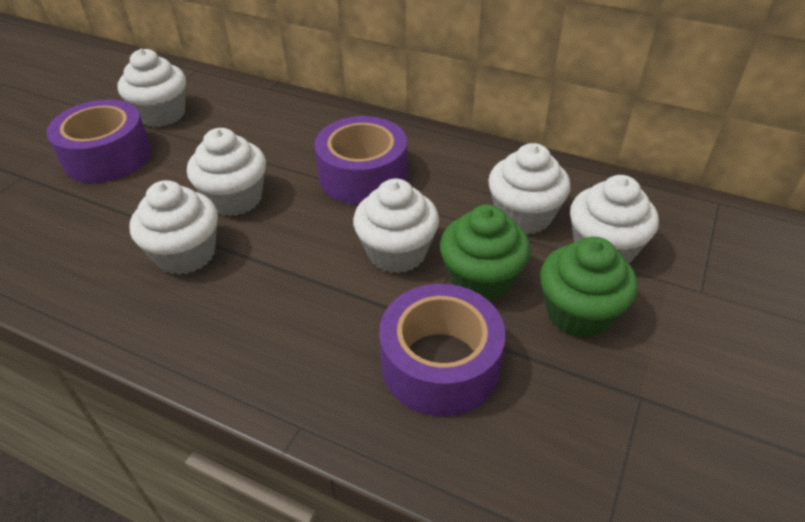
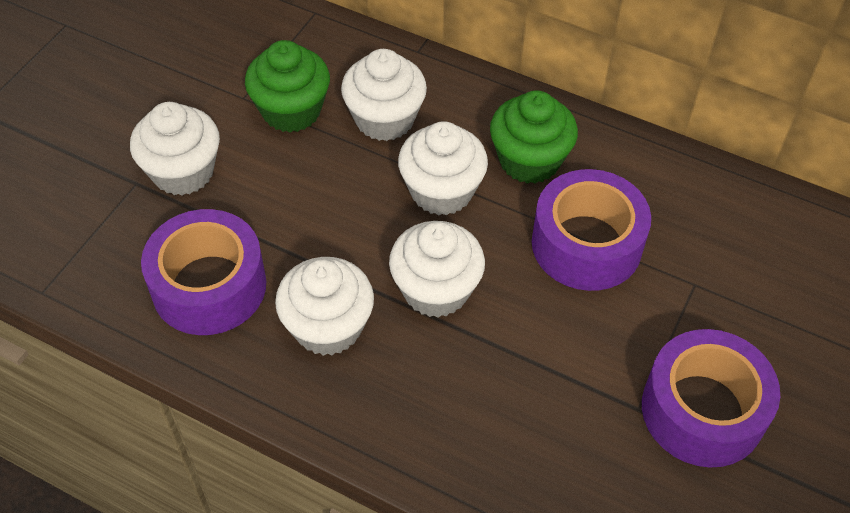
white cupcake: 6 -> 5

